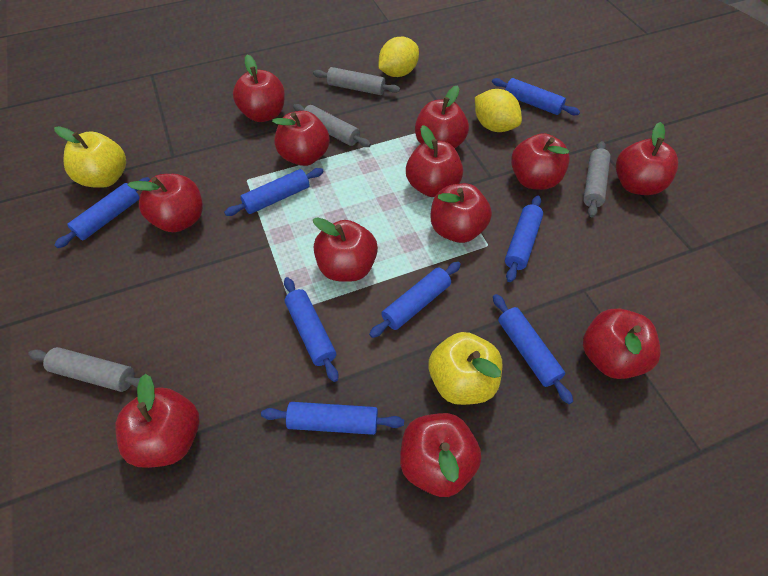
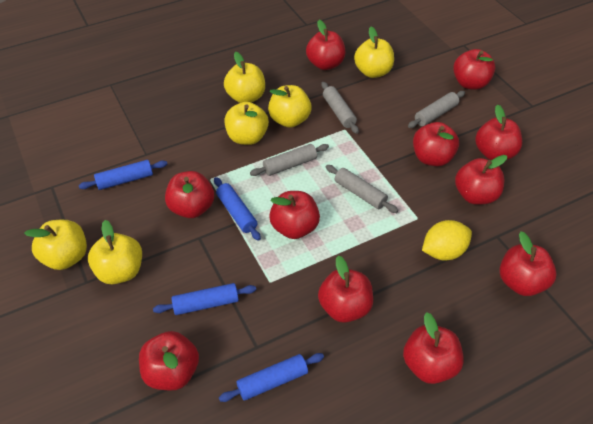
blue rolling pin: 8 -> 4
red apple: 12 -> 11
yellow apple: 2 -> 6
yellow lemon: 2 -> 1

